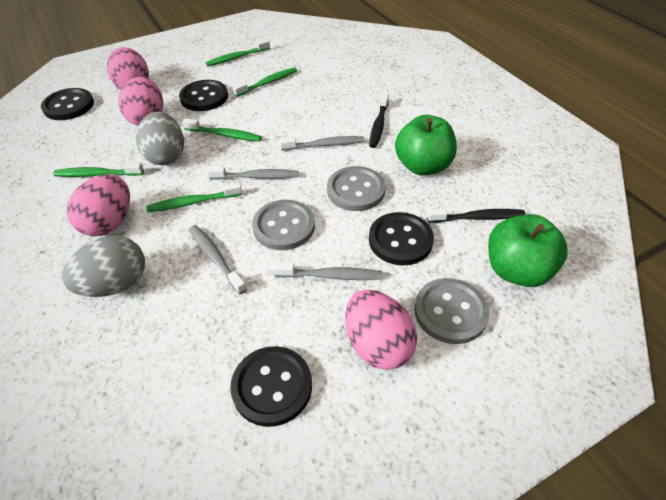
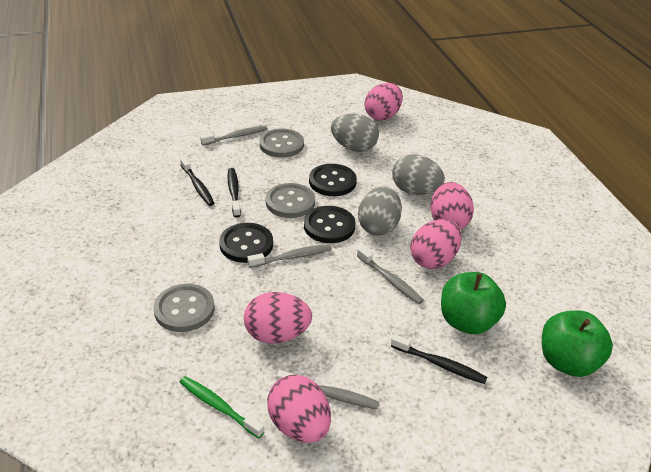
black button: 4 -> 3
black toothbrush: 2 -> 3
green toothbrush: 5 -> 1
grey egg: 2 -> 3
pink egg: 4 -> 5

